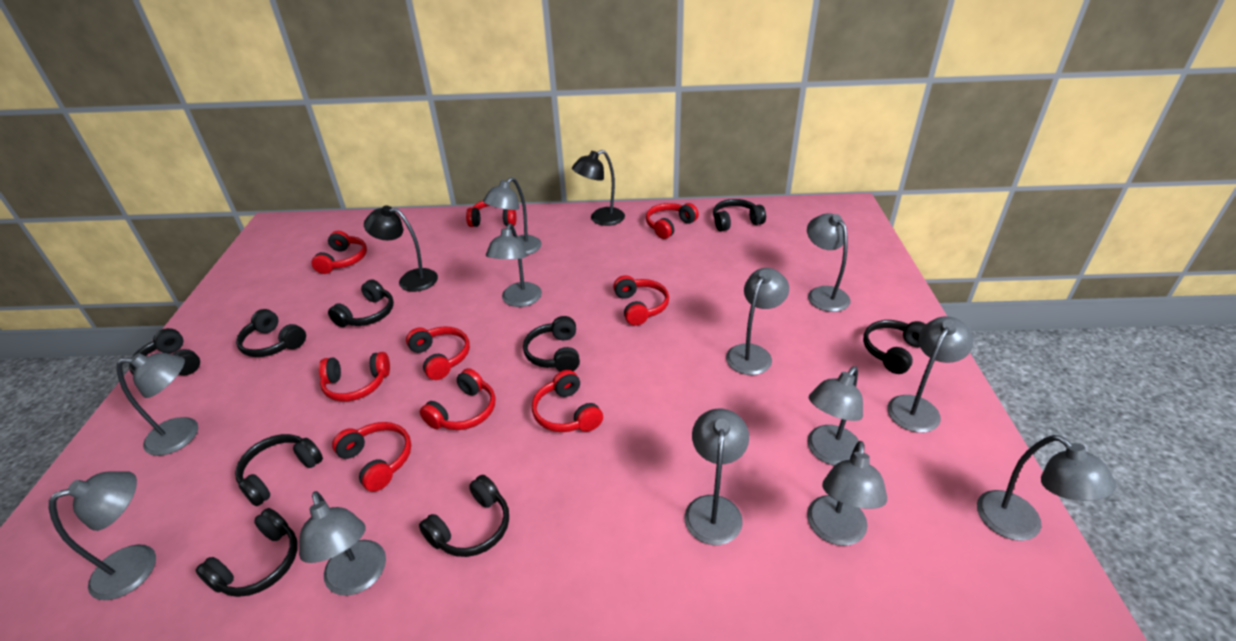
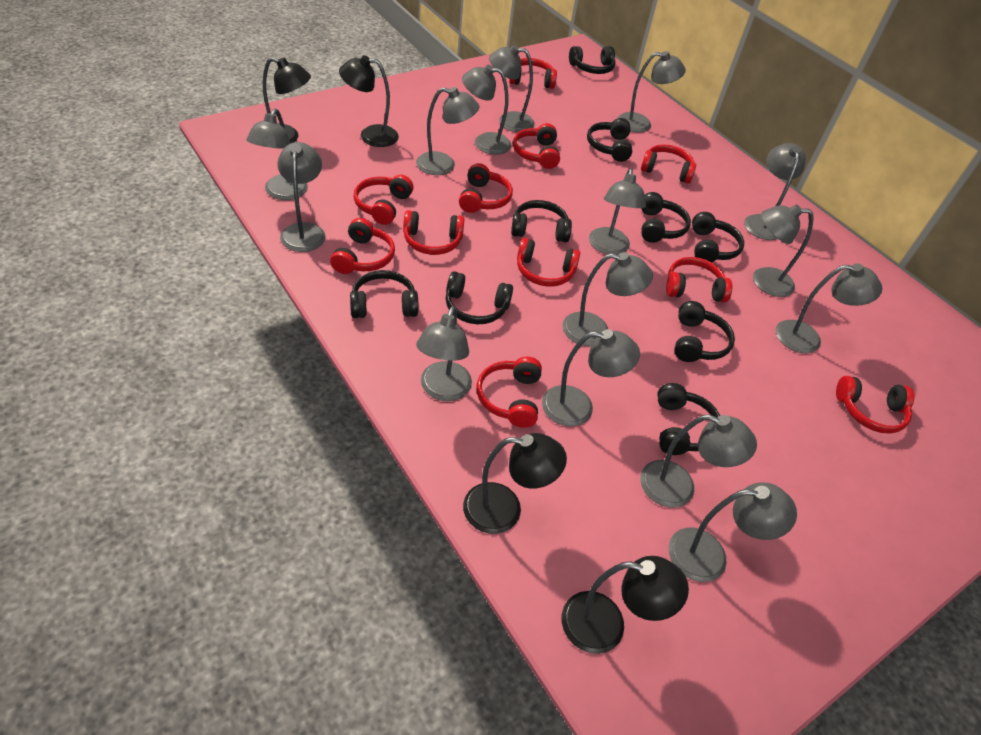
black lamp: 2 -> 4
grey lamp: 12 -> 15
red headphones: 9 -> 11

